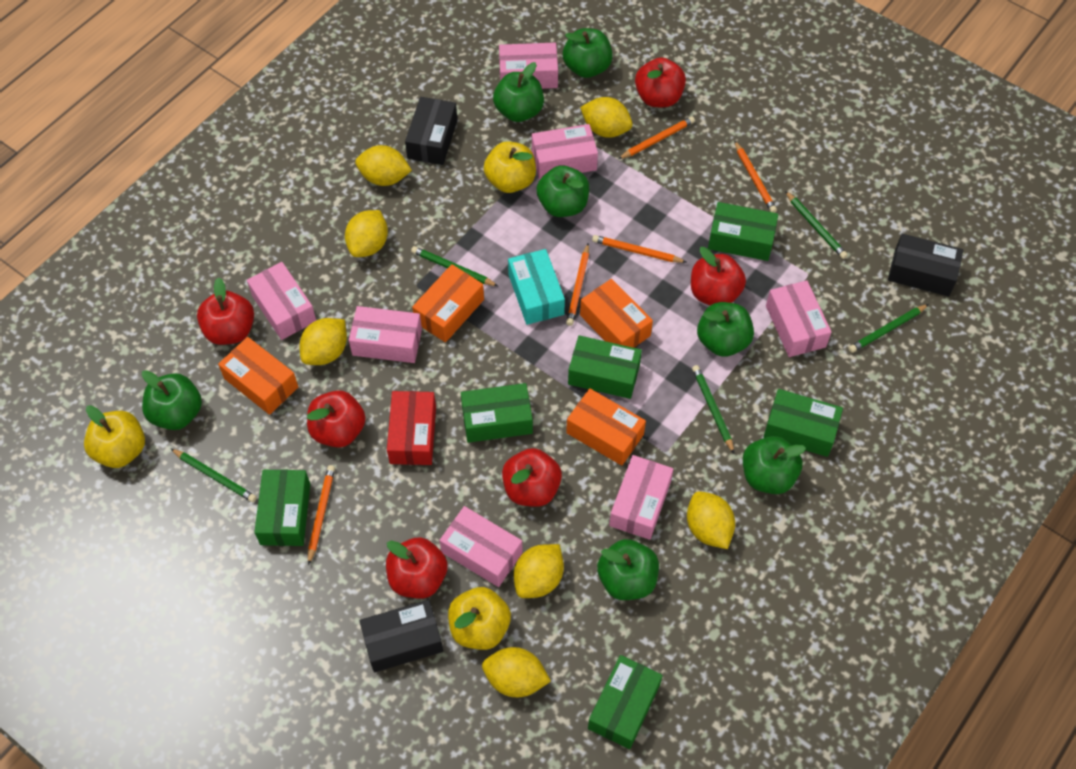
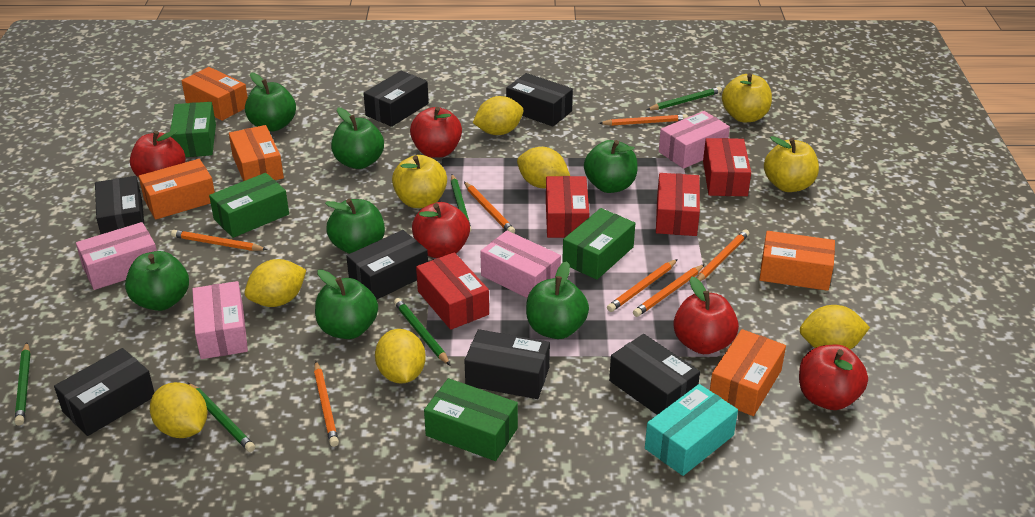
black box: 3 -> 7
green box: 6 -> 4
orange box: 4 -> 5
orange pencil: 5 -> 7
pink box: 7 -> 4
red apple: 6 -> 5
red box: 1 -> 4
yellow lemon: 7 -> 6

